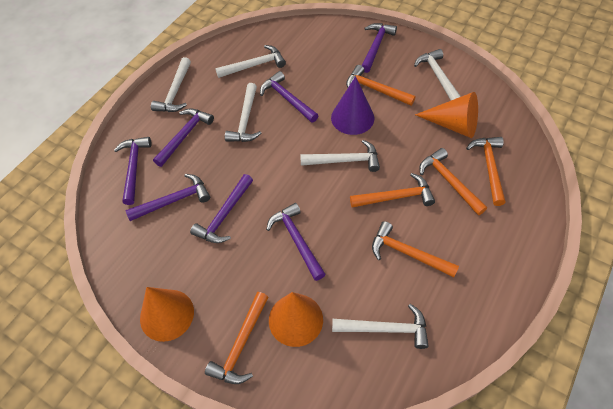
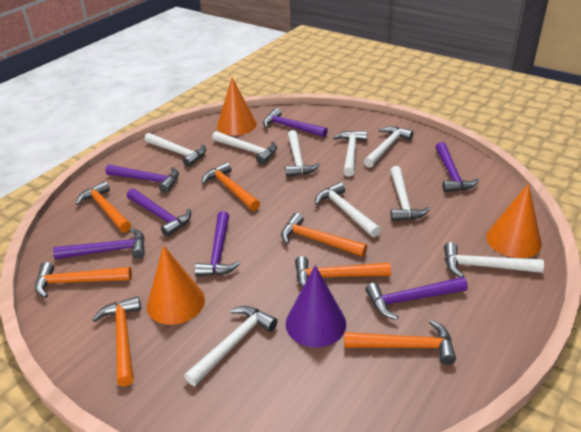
orange hammer: 6 -> 7
white hammer: 6 -> 9

